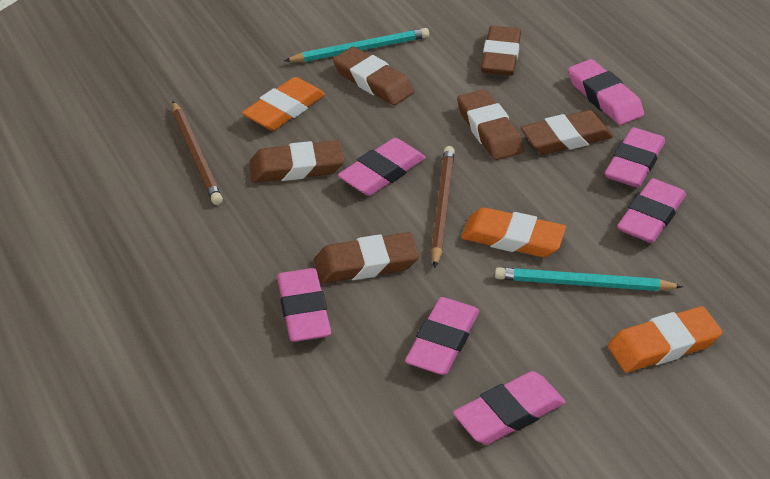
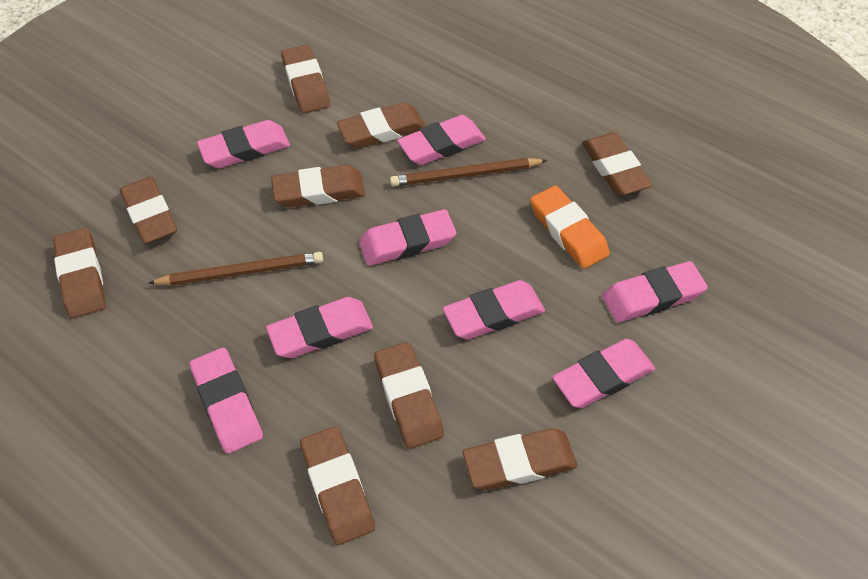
brown eraser: 6 -> 9
orange eraser: 3 -> 1
pink eraser: 7 -> 8
turquoise pencil: 2 -> 0

